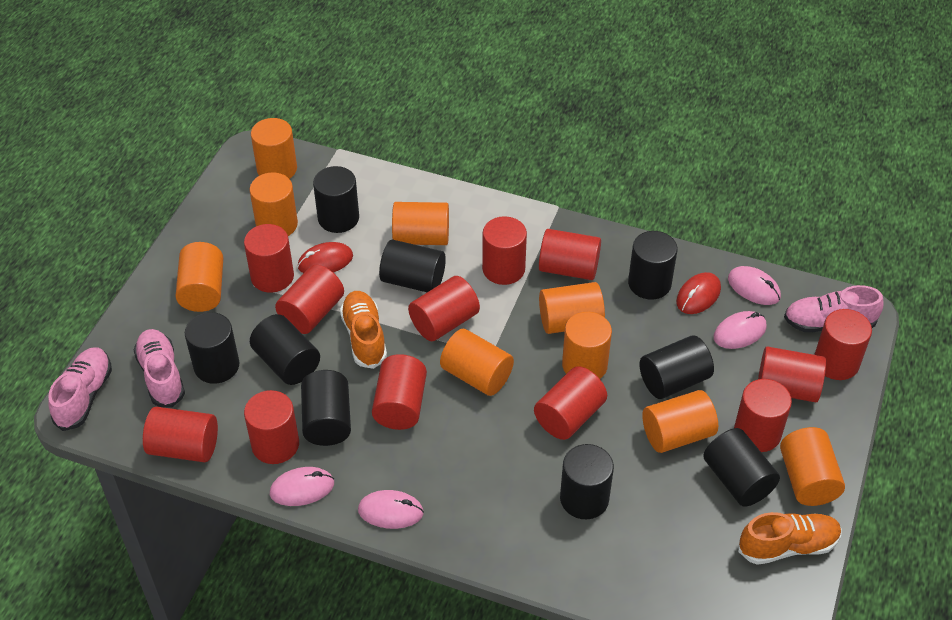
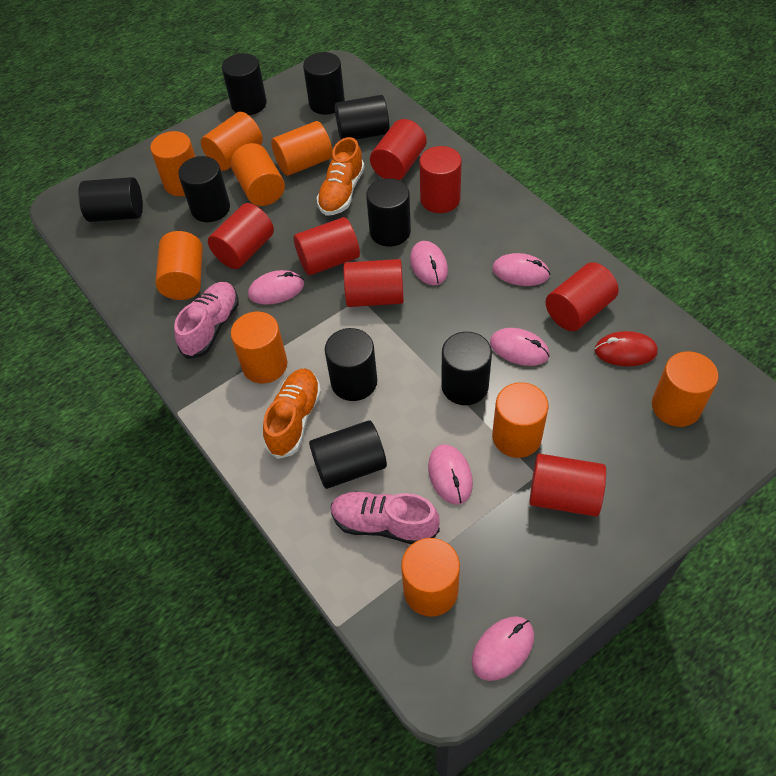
pink mouse: 4 -> 6
pink shoe: 3 -> 2
red cylinder: 12 -> 7
red mouse: 2 -> 1

